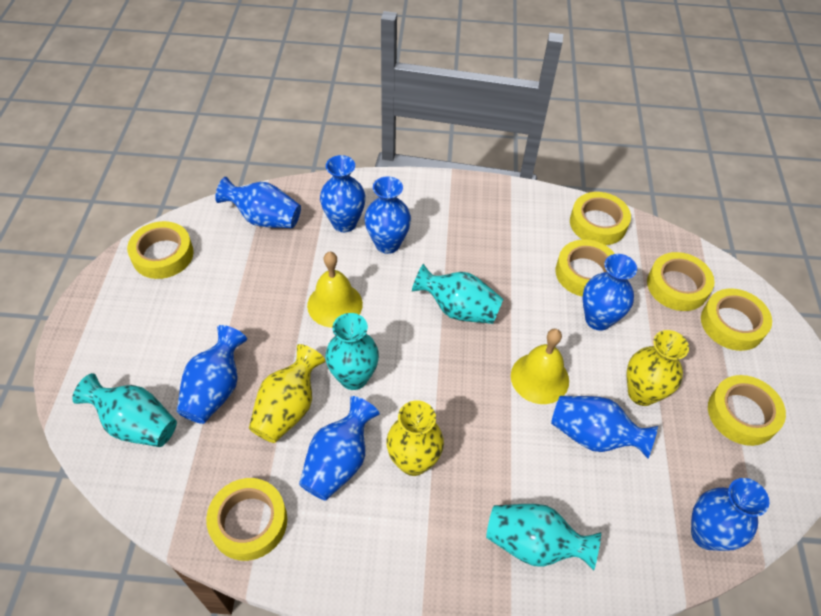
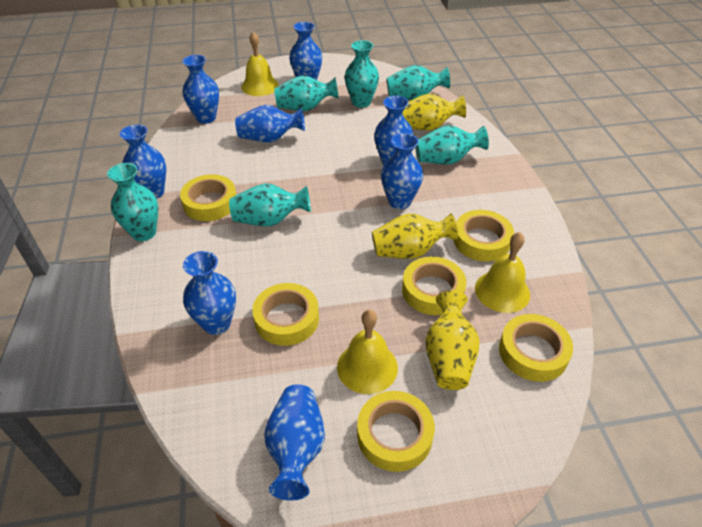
turquoise vase: 4 -> 6
yellow bell: 2 -> 3
yellow tape: 7 -> 6

